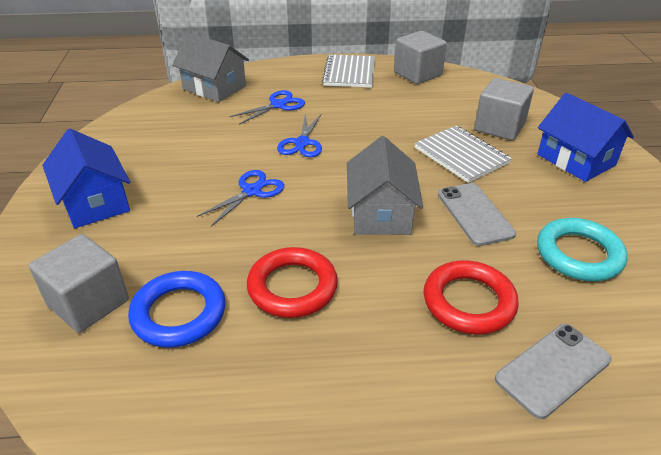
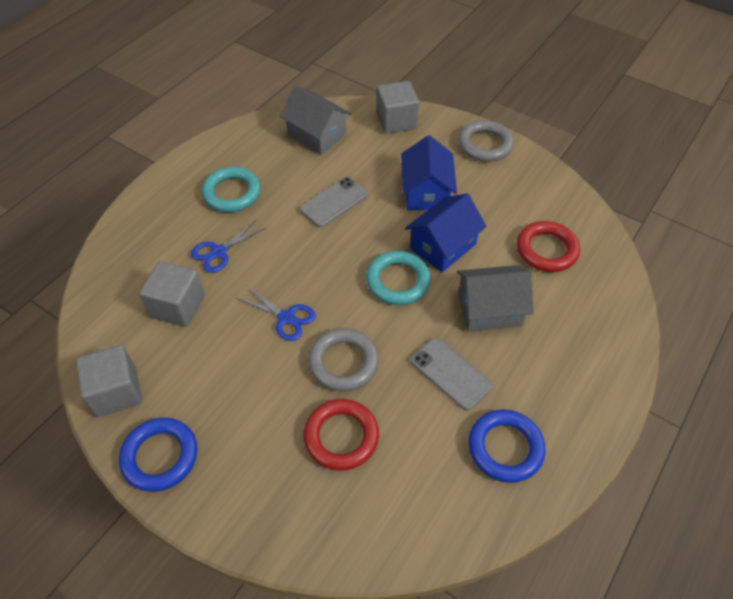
blue ring: 1 -> 2
blue scissors: 3 -> 2
grey notebook: 2 -> 0
grey ring: 0 -> 2
turquoise ring: 1 -> 2

